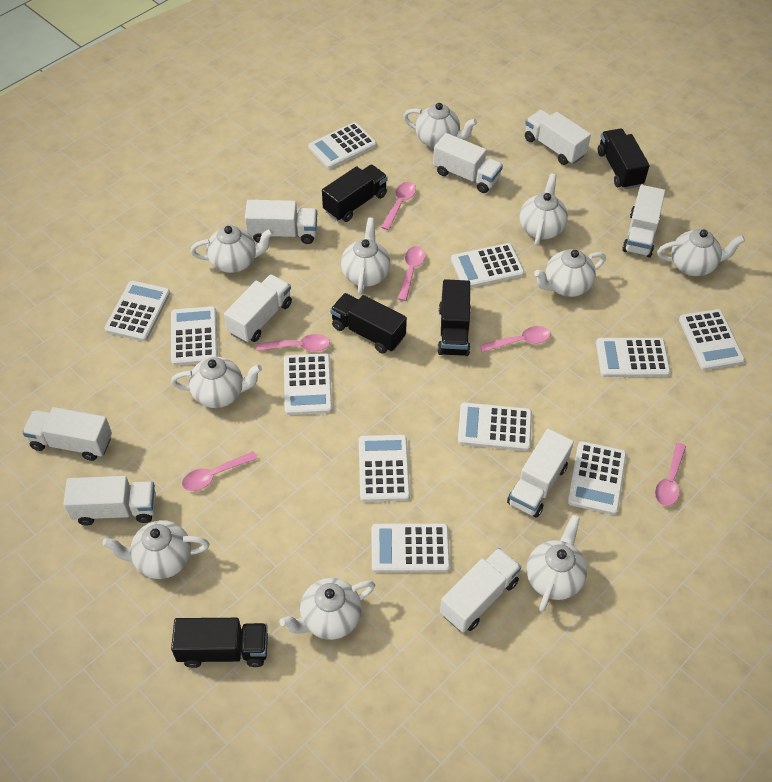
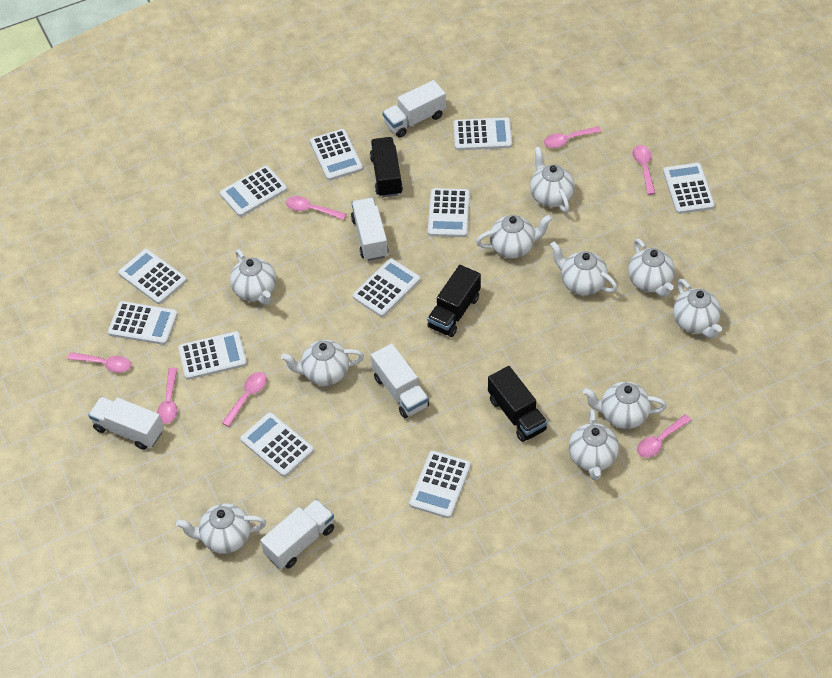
black truck: 5 -> 3
pink spoon: 6 -> 7
white truck: 9 -> 5

